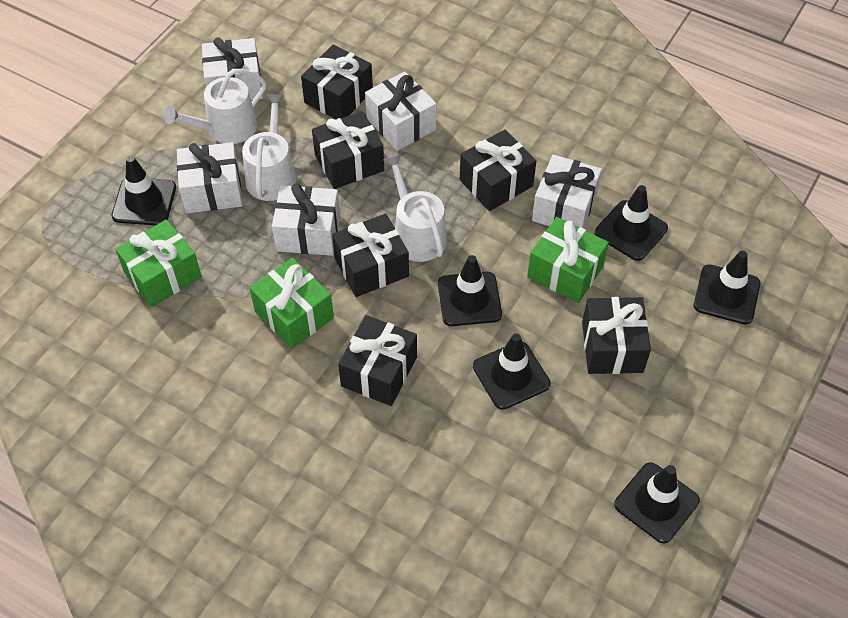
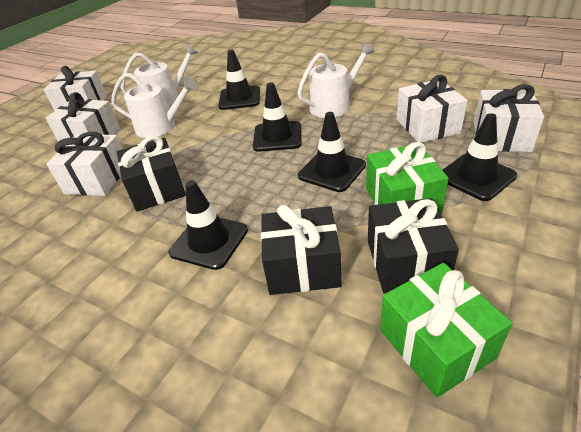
black gift: 6 -> 3
black traffic cone: 6 -> 5
green gift: 3 -> 2

